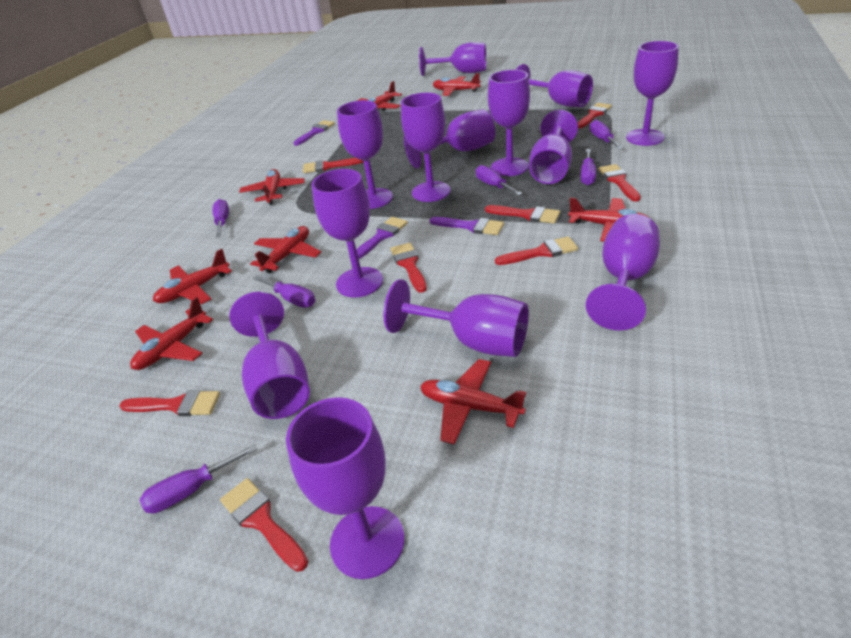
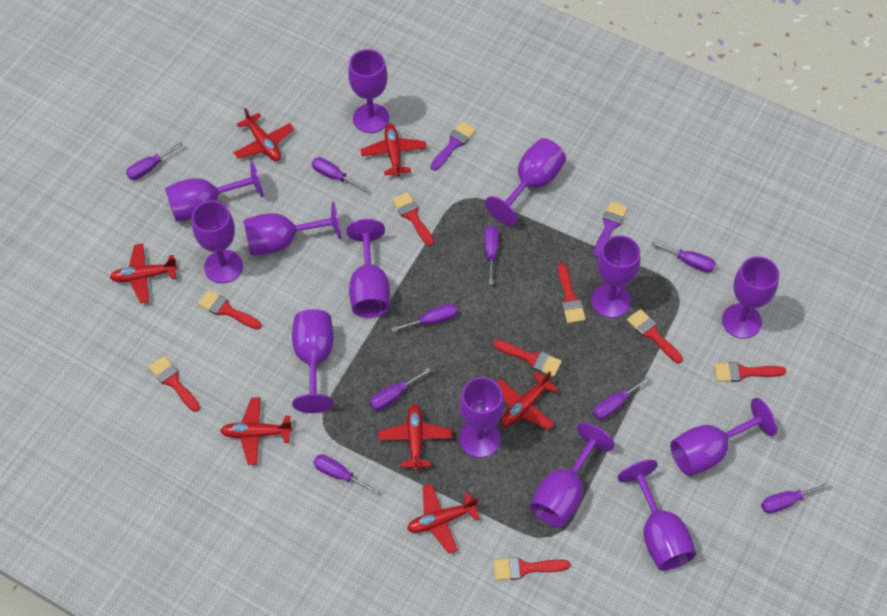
purple brush: 3 -> 2
purple screwdriver: 6 -> 9
red plane: 8 -> 7

